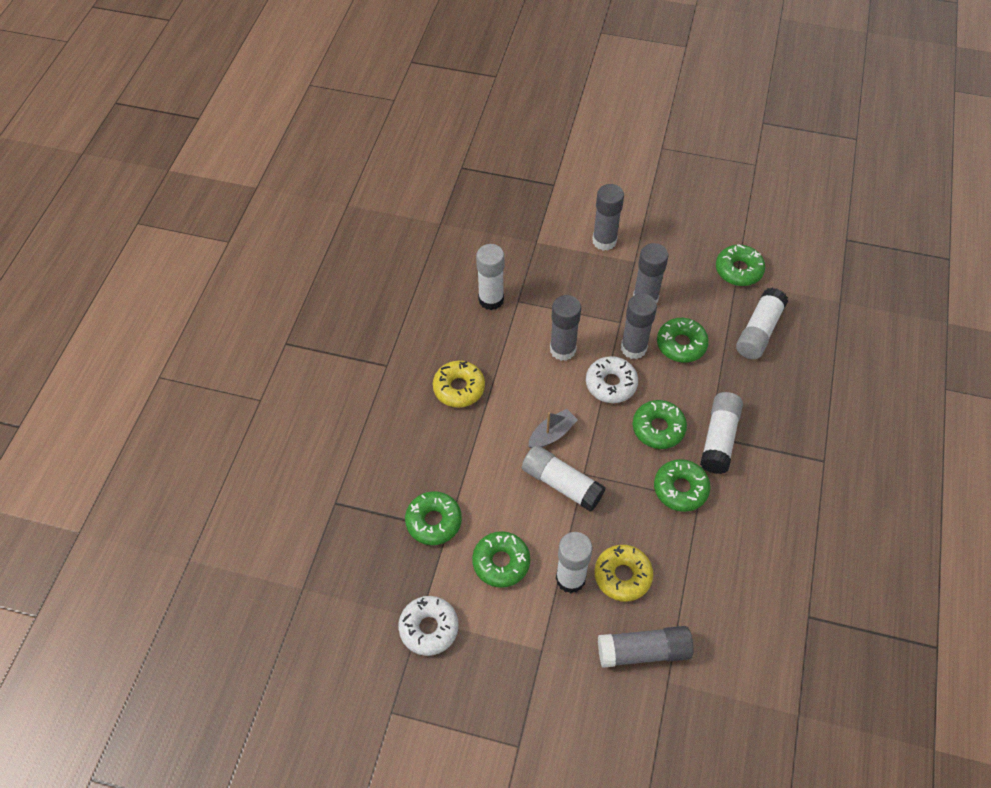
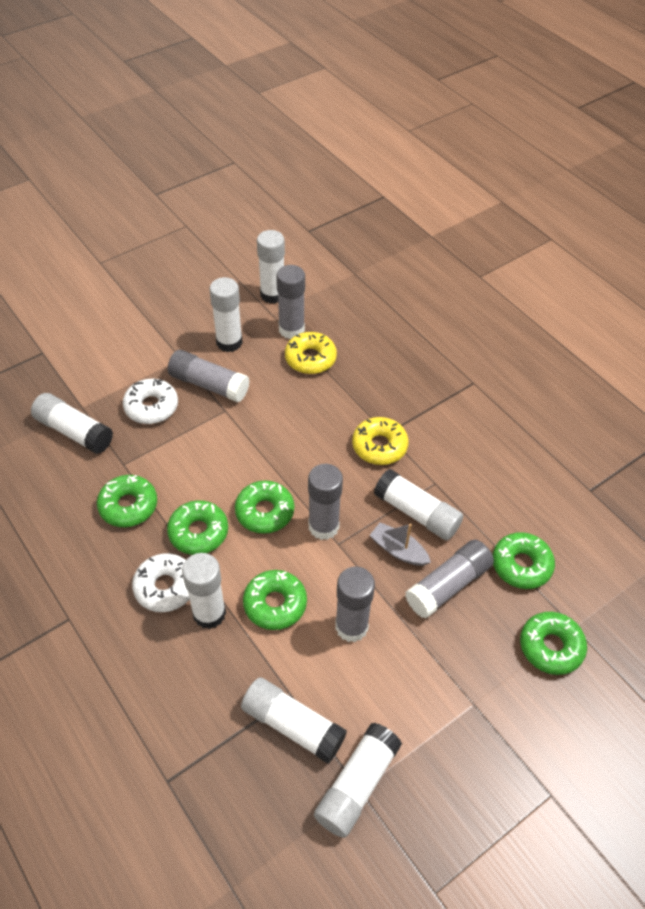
white glue stick: 5 -> 7

